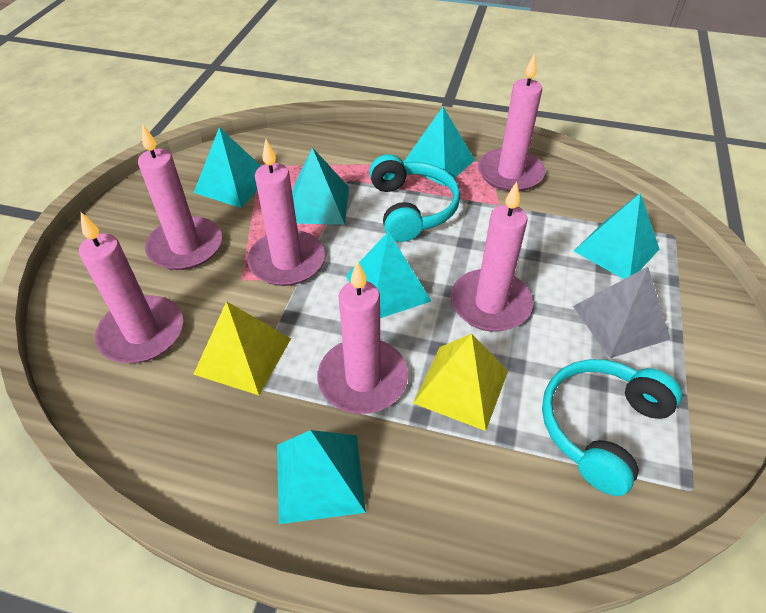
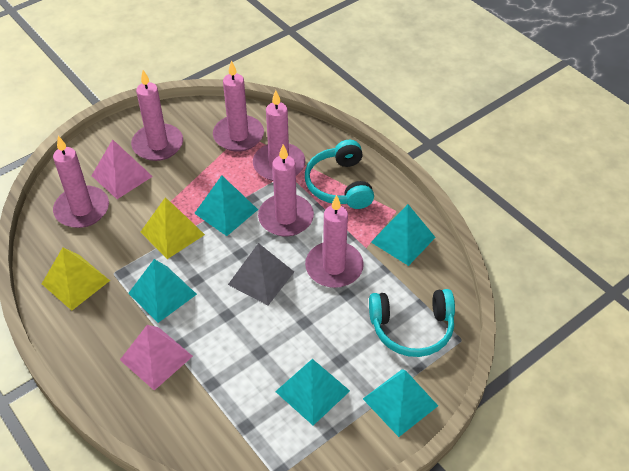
pink pyramid: 0 -> 2
turquoise pyramid: 6 -> 5

